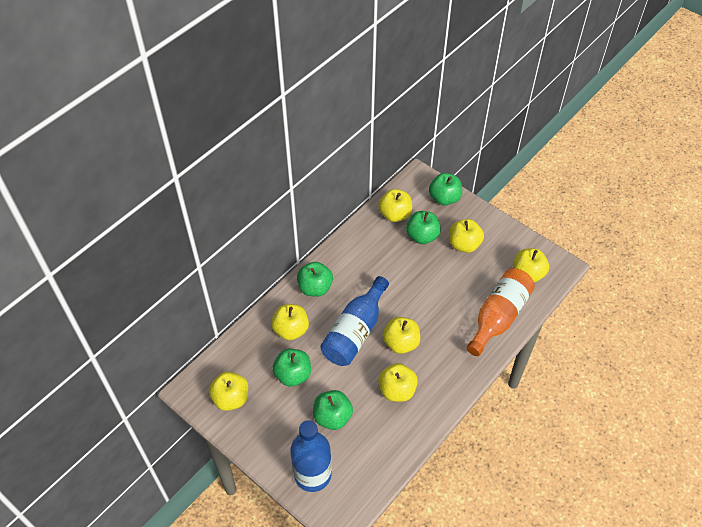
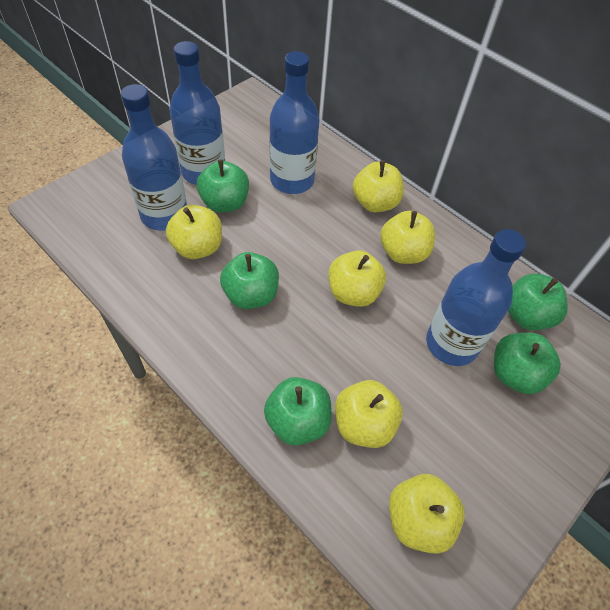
blue bottle: 2 -> 4
orange bottle: 1 -> 0
yellow apple: 7 -> 6

